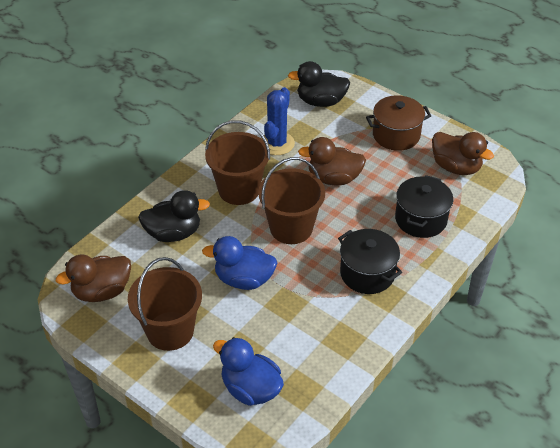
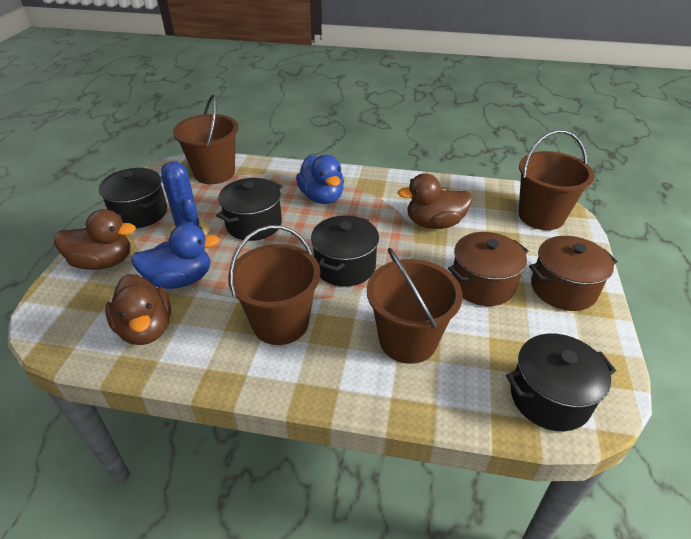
black duck: 2 -> 0
black pot: 2 -> 4
brown bucket: 3 -> 4
brown pot: 1 -> 2

